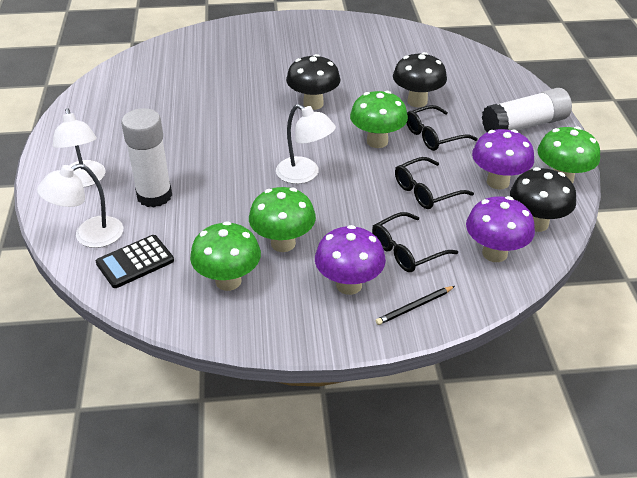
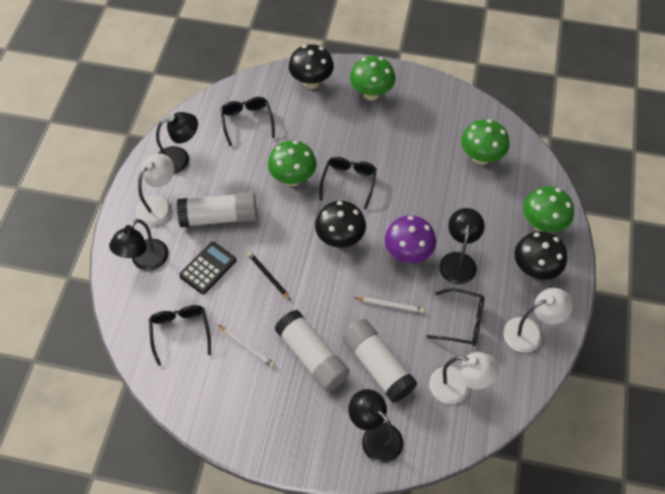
black glasses: 3 -> 4
black lamp: 0 -> 4
purple mushroom: 3 -> 1
white glue stick: 2 -> 3
white pencil: 0 -> 2

